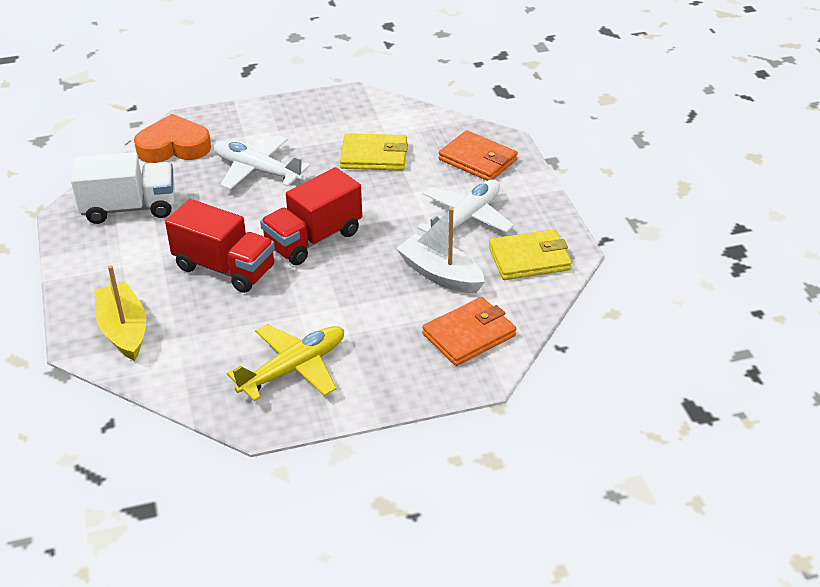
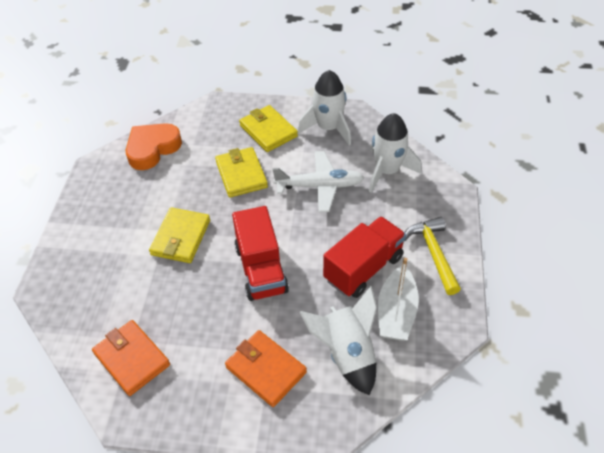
white plane: 2 -> 1
white rocket: 0 -> 3
white truck: 1 -> 0
yellow boat: 1 -> 0
yellow hammer: 0 -> 1
yellow plane: 1 -> 0
yellow wallet: 2 -> 3

